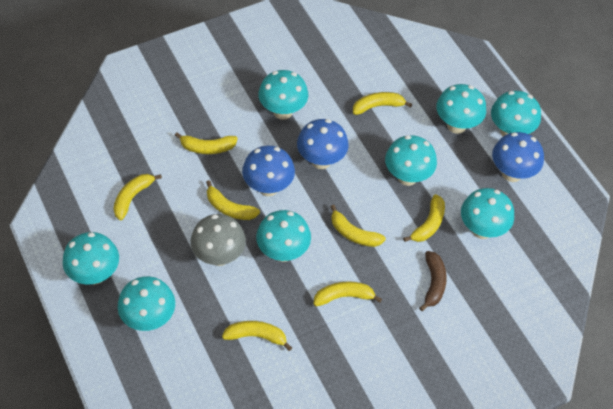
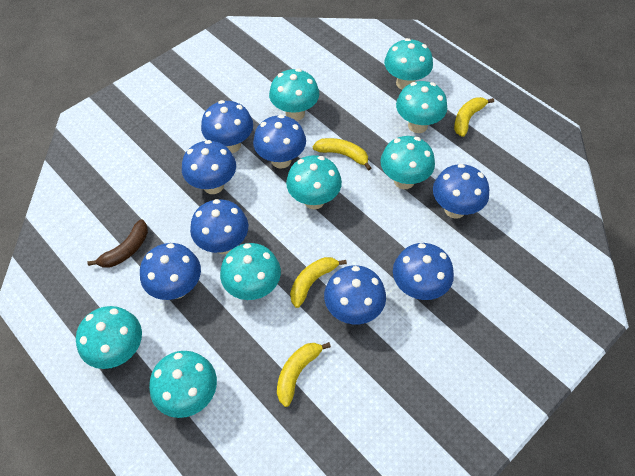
blue mushroom: 3 -> 8
grey mushroom: 1 -> 0
yellow banana: 8 -> 4

